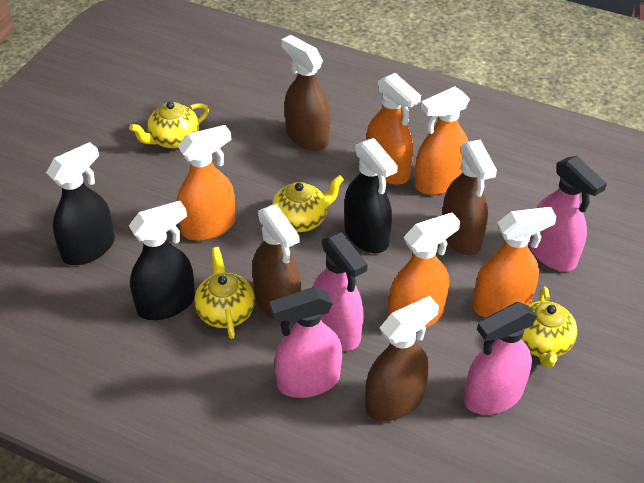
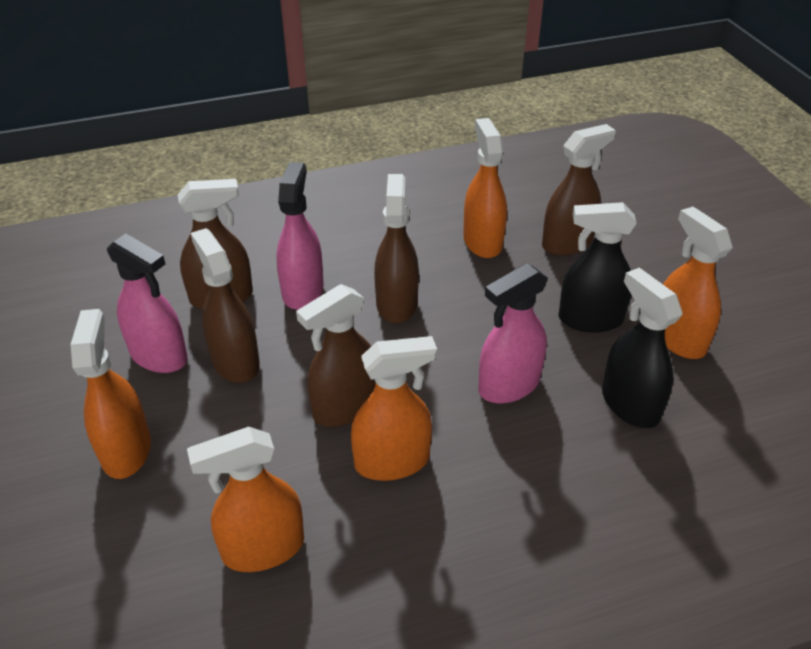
black spray bottle: 3 -> 2
brown spray bottle: 4 -> 5
pink spray bottle: 4 -> 3
yellow teapot: 4 -> 0

